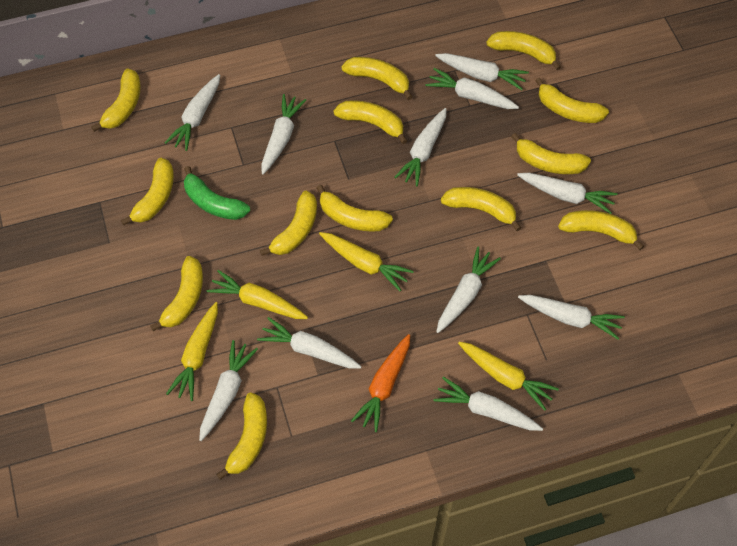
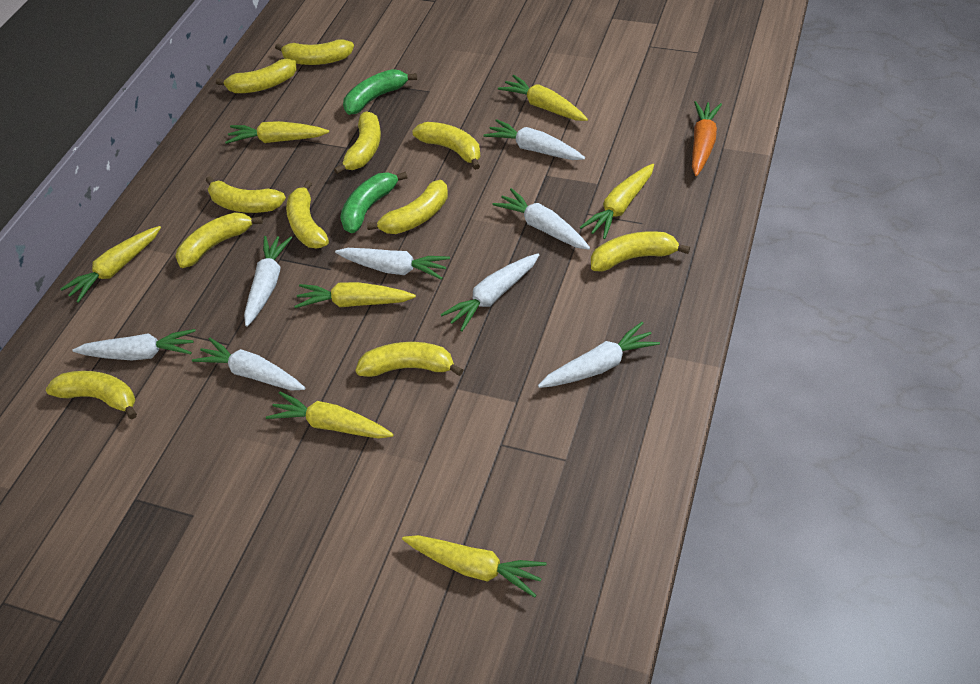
green banana: 1 -> 2
white carrot: 11 -> 8
yellow banana: 13 -> 11
yellow carrot: 4 -> 7

